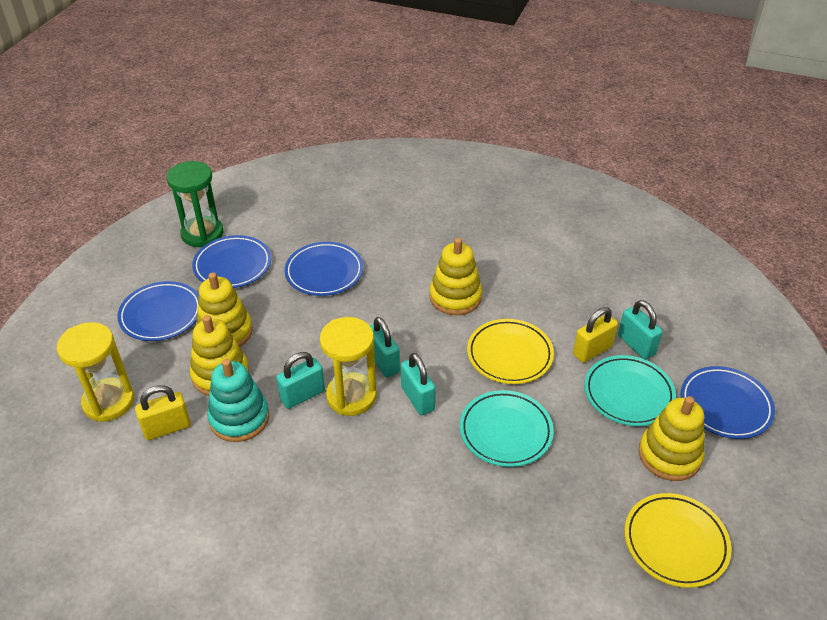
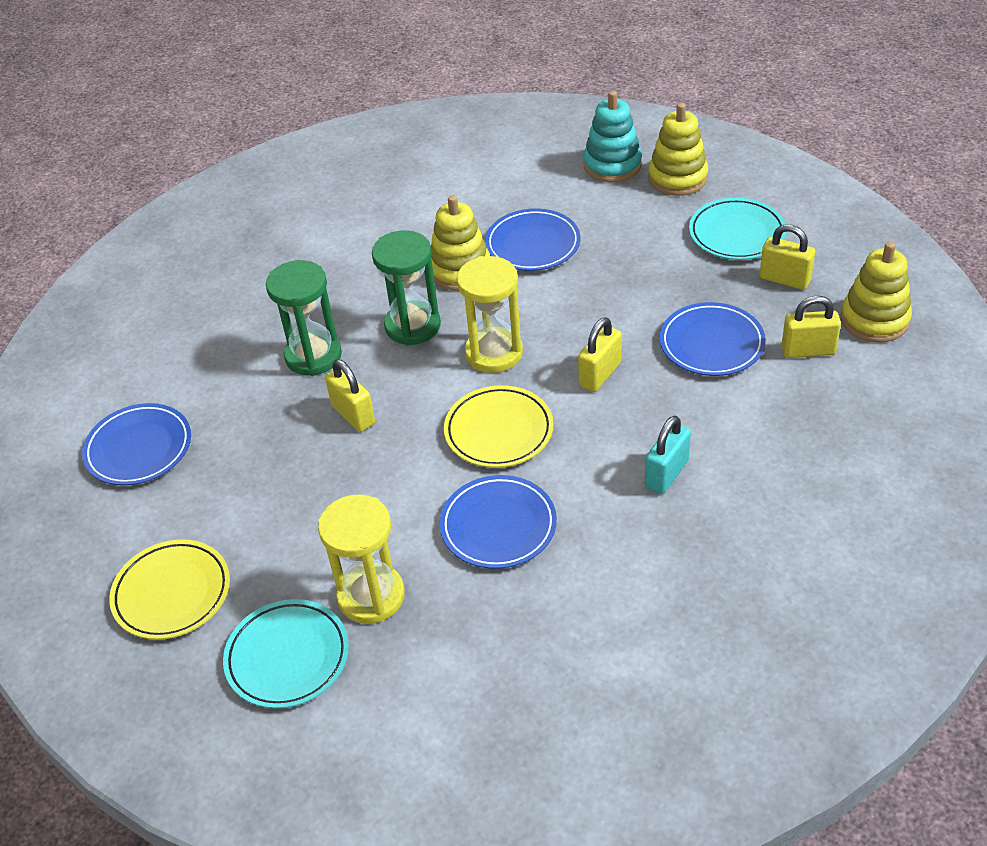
green hourglass: 1 -> 2
turquoise padlock: 4 -> 1
yellow padlock: 2 -> 4
yellow stacking toy: 4 -> 3

